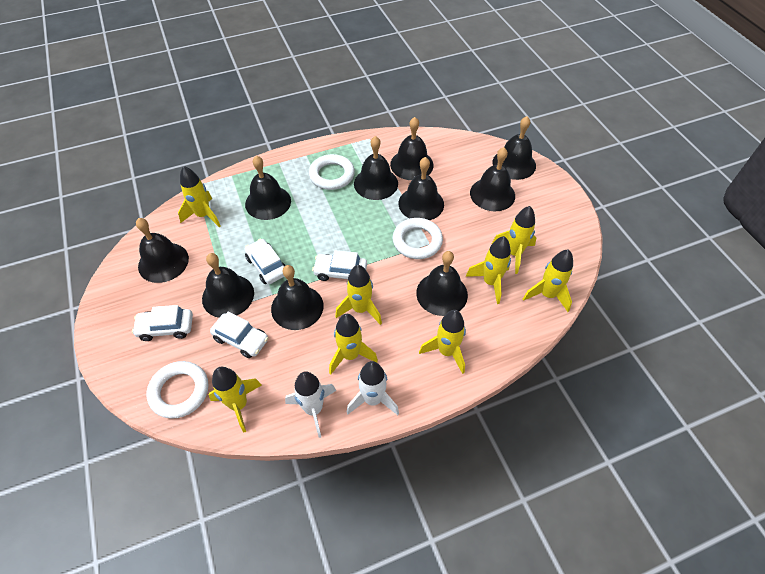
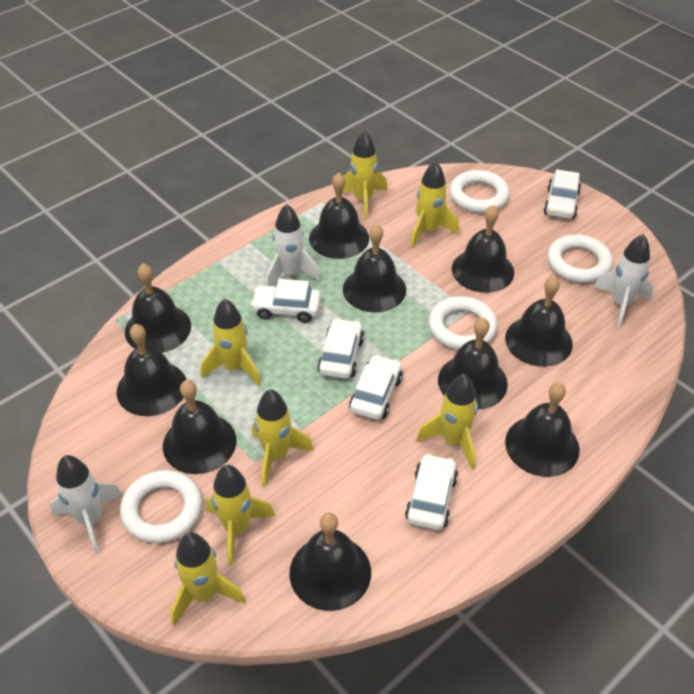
white car: 4 -> 5
white ring: 3 -> 4
white rocket: 2 -> 3
yellow rocket: 8 -> 7

